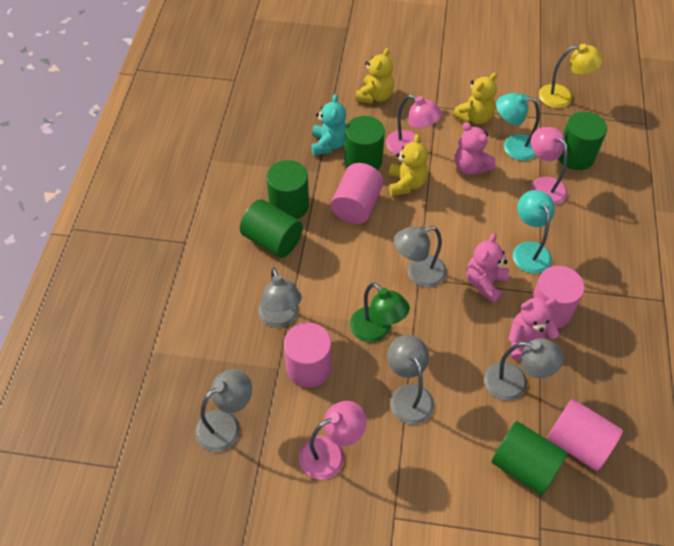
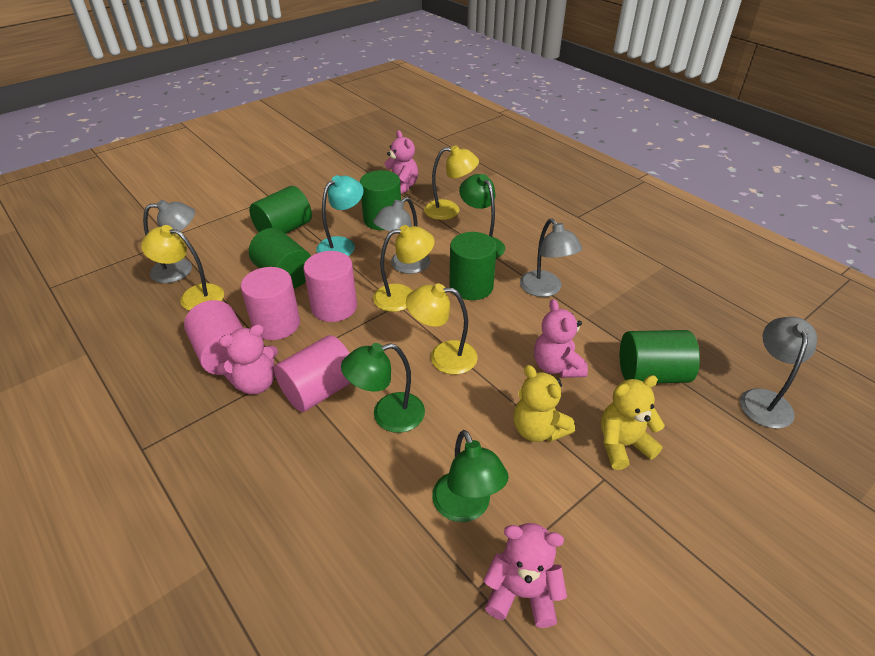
green lamp: 1 -> 3
grey lamp: 5 -> 4
pink lamp: 3 -> 0
pink teddy bear: 3 -> 4
turquoise lamp: 2 -> 1
turquoise teddy bear: 1 -> 0
yellow lamp: 1 -> 4
yellow teddy bear: 3 -> 2

